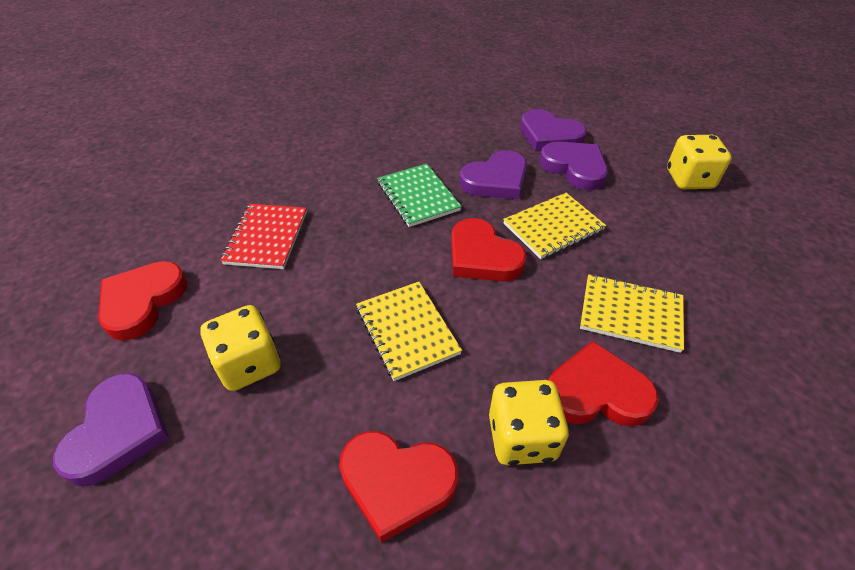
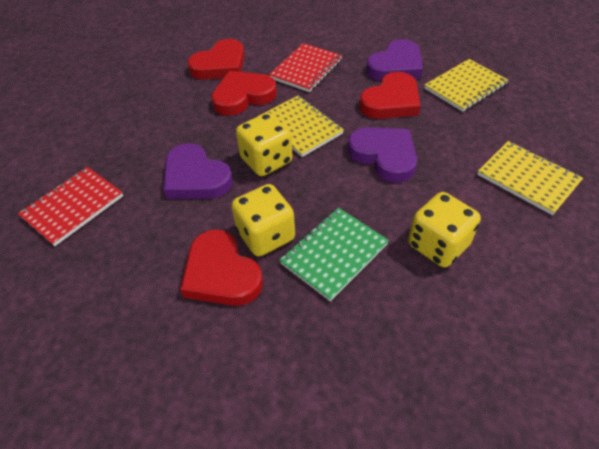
purple heart: 4 -> 3
red notebook: 1 -> 2

